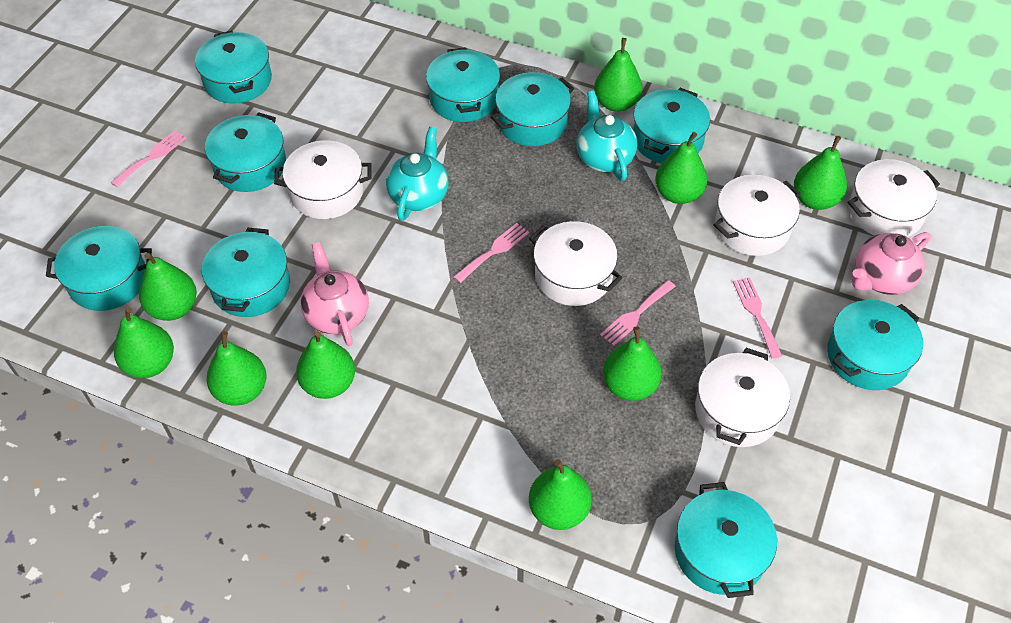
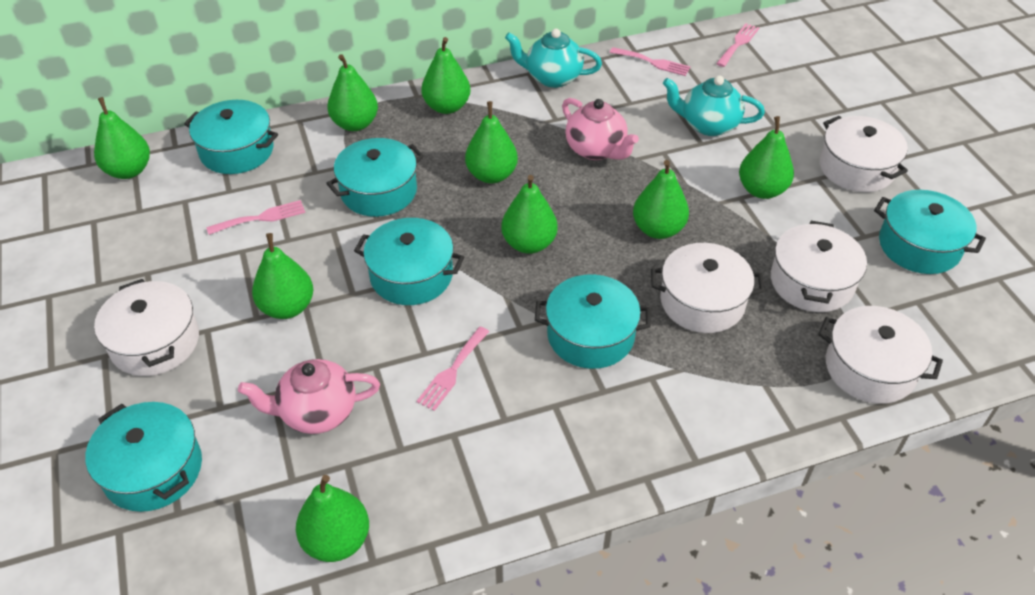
turquoise pot: 9 -> 6

